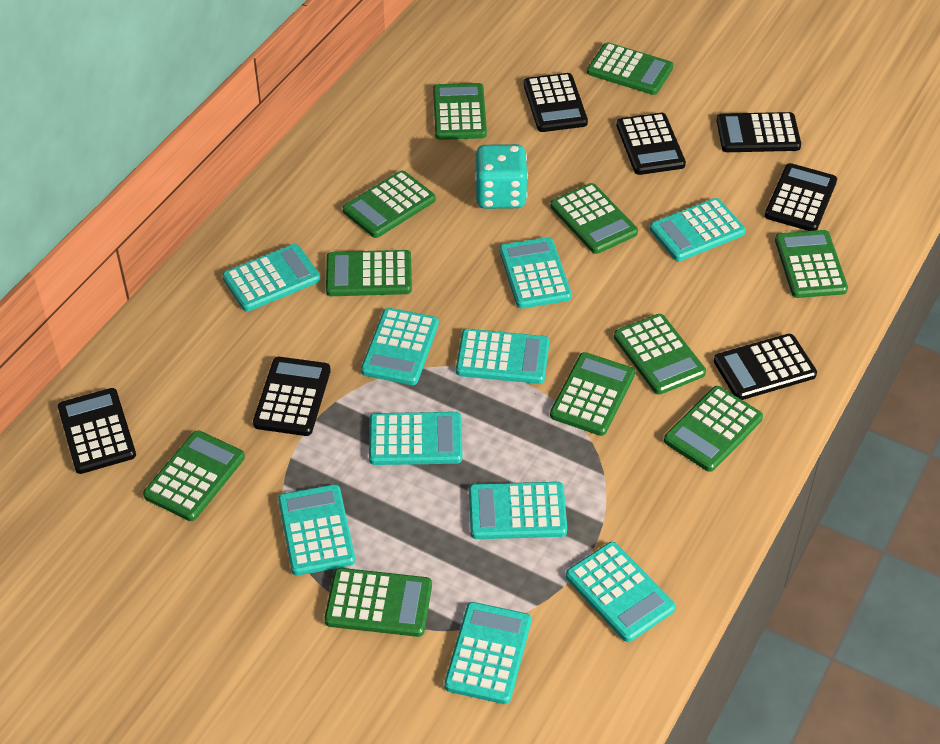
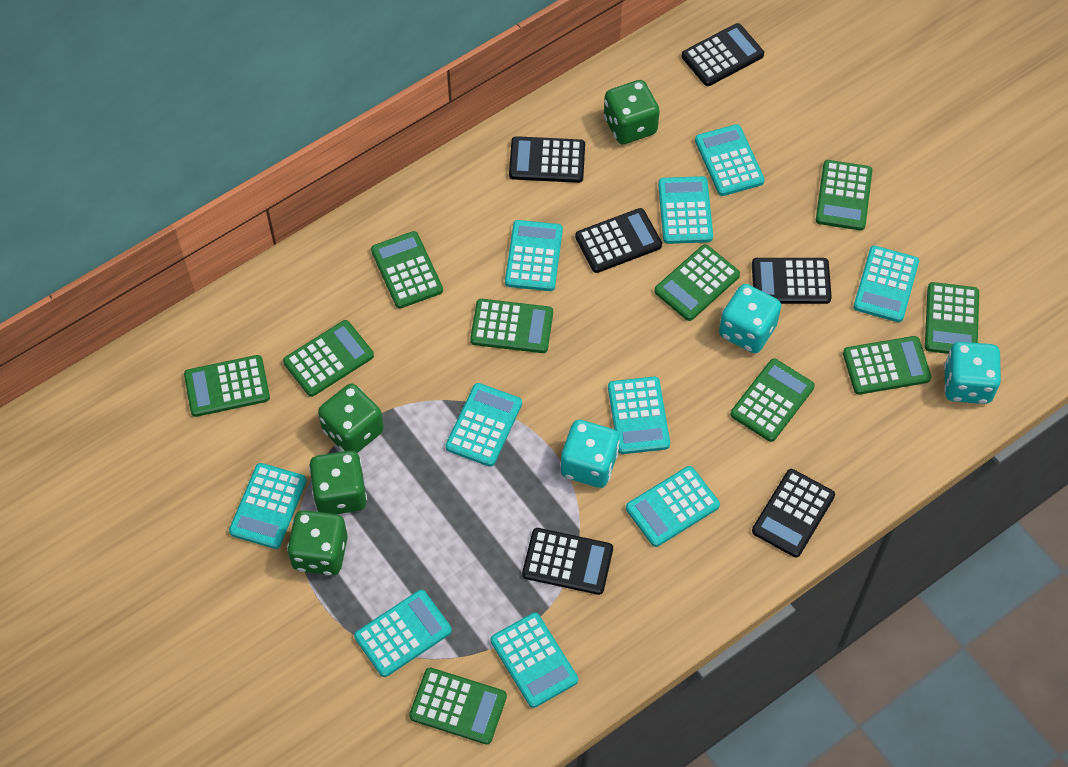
black calculator: 7 -> 6
green calculator: 11 -> 10
green dice: 0 -> 4
turquoise dice: 1 -> 3

